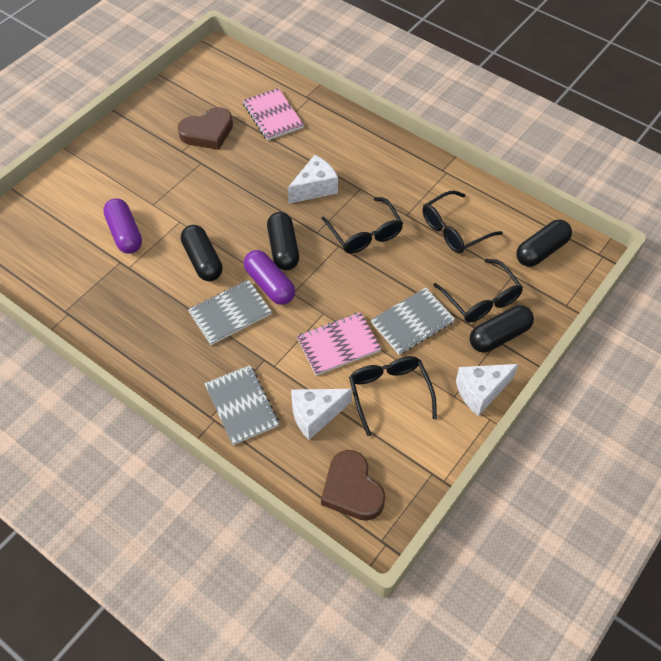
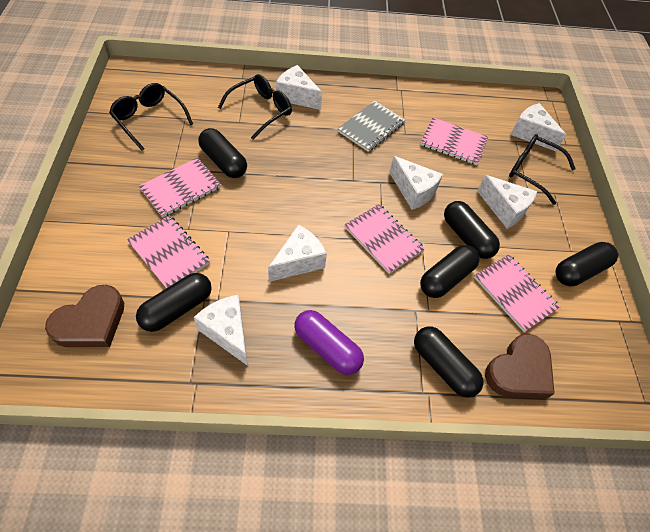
black capsule: 4 -> 6
black glasses: 4 -> 3
grey notebook: 3 -> 1
pink notebook: 2 -> 5
purple capsule: 2 -> 1
white cheese: 3 -> 6

